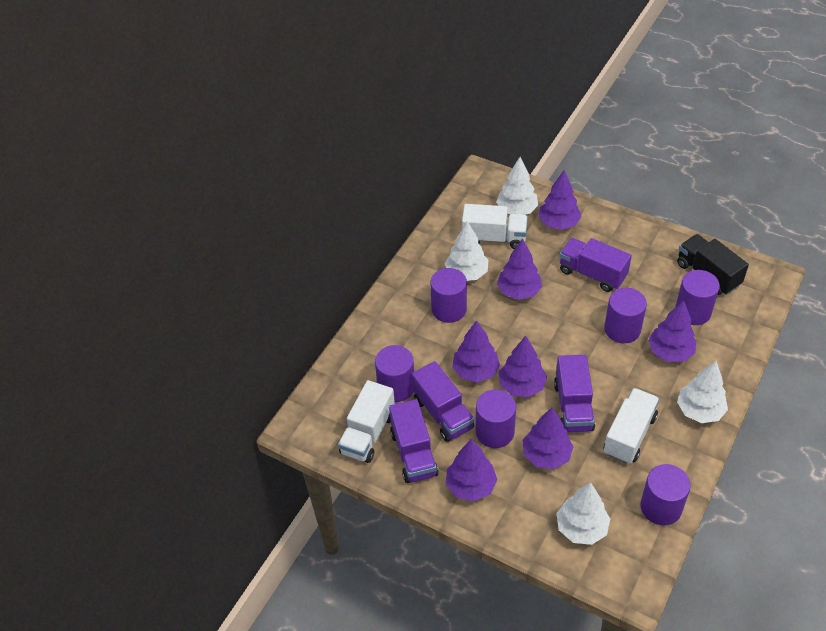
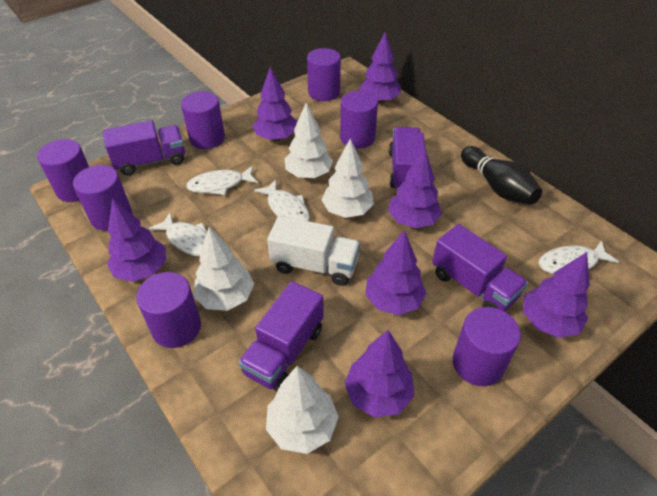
black bowling pin: 0 -> 1
black truck: 1 -> 0
purple cylinder: 6 -> 7
white fish: 0 -> 4
white truck: 3 -> 1

